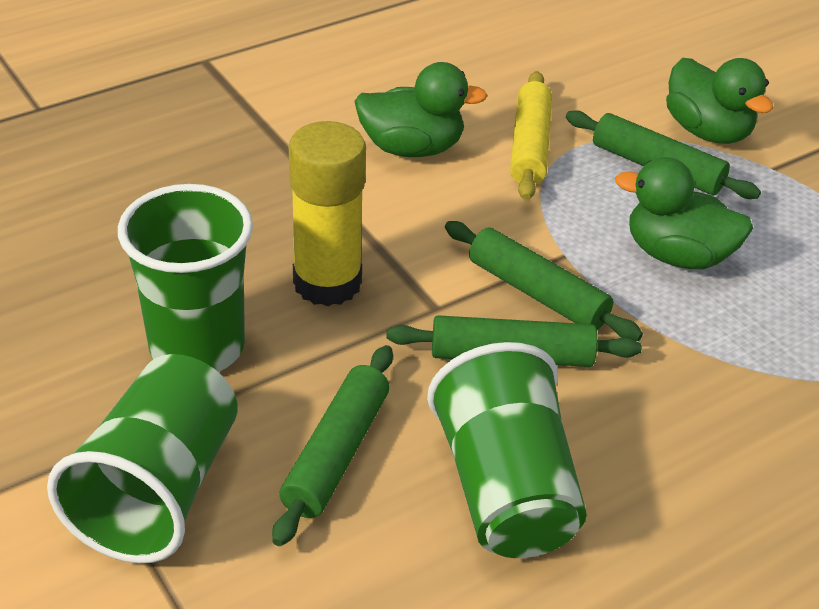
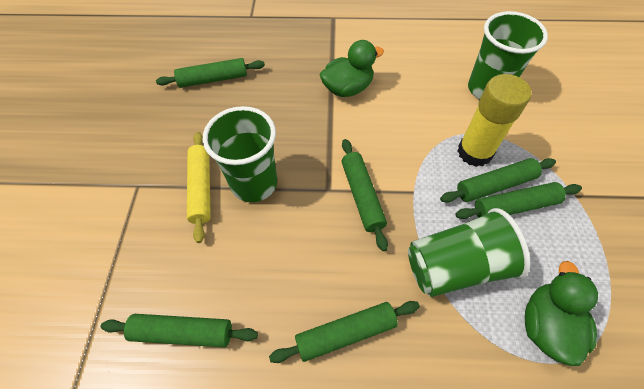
green duck: 3 -> 2
green rolling pin: 4 -> 6

